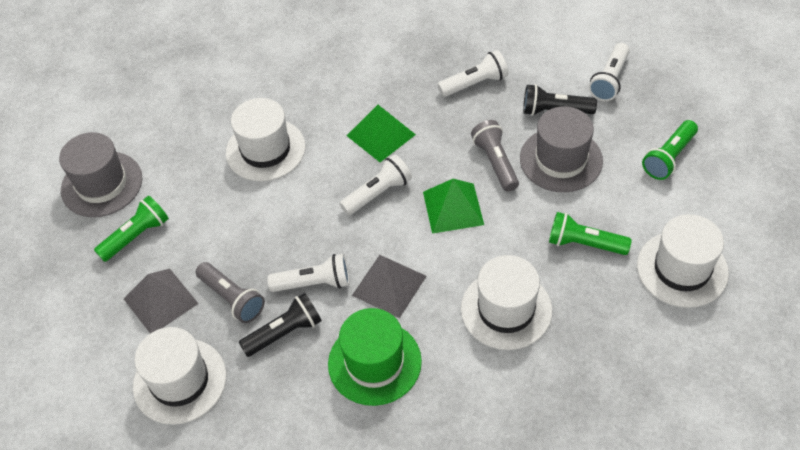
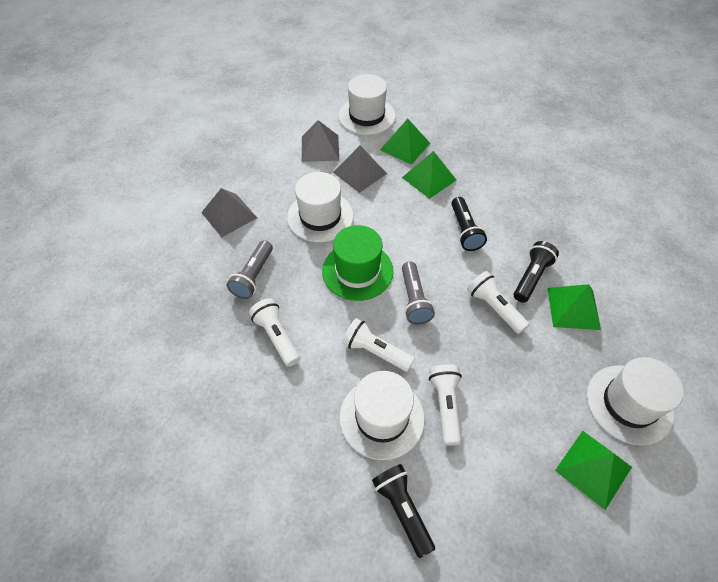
black flashlight: 2 -> 3
green flashlight: 3 -> 0
green pyramid: 2 -> 4
grey hat: 2 -> 0
grey pyramid: 2 -> 3

